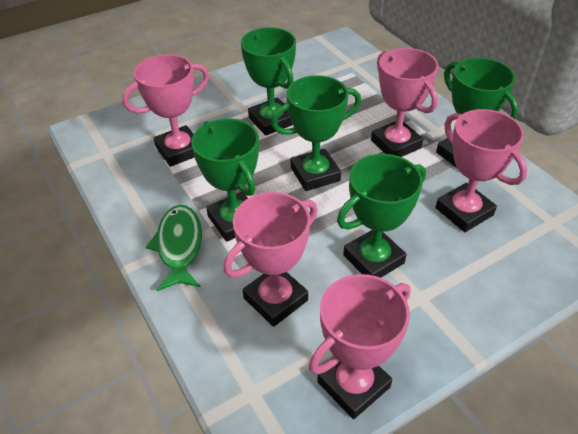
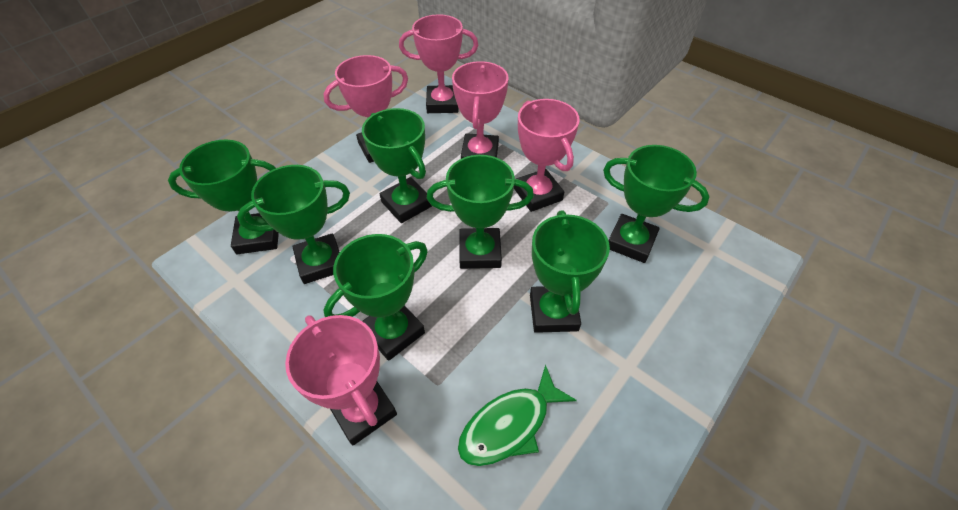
green trophy: 5 -> 7

